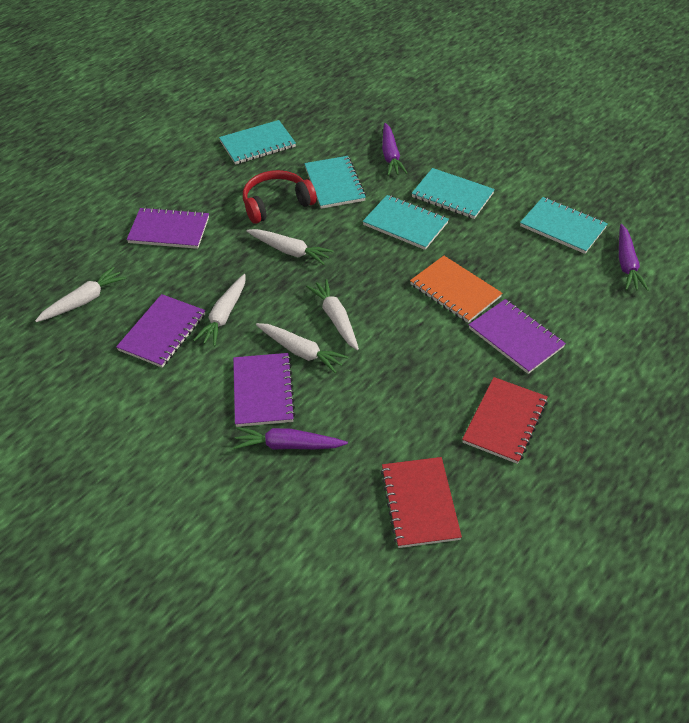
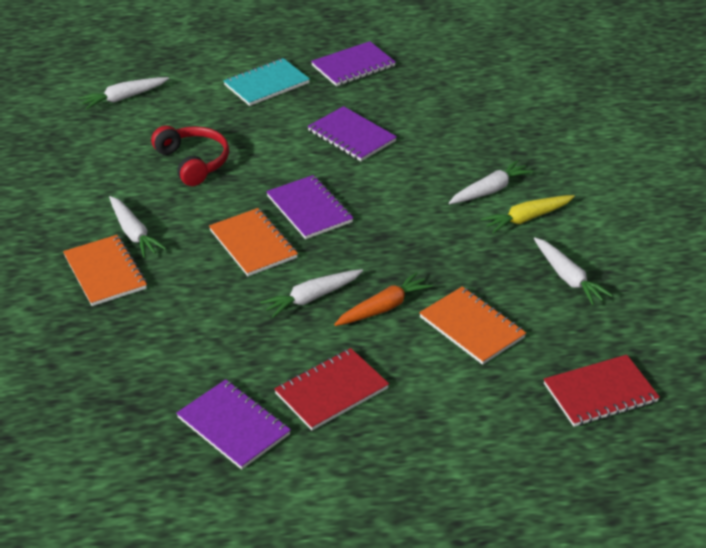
orange carrot: 0 -> 1
orange notebook: 1 -> 3
purple carrot: 3 -> 0
turquoise notebook: 5 -> 1
yellow carrot: 0 -> 1

